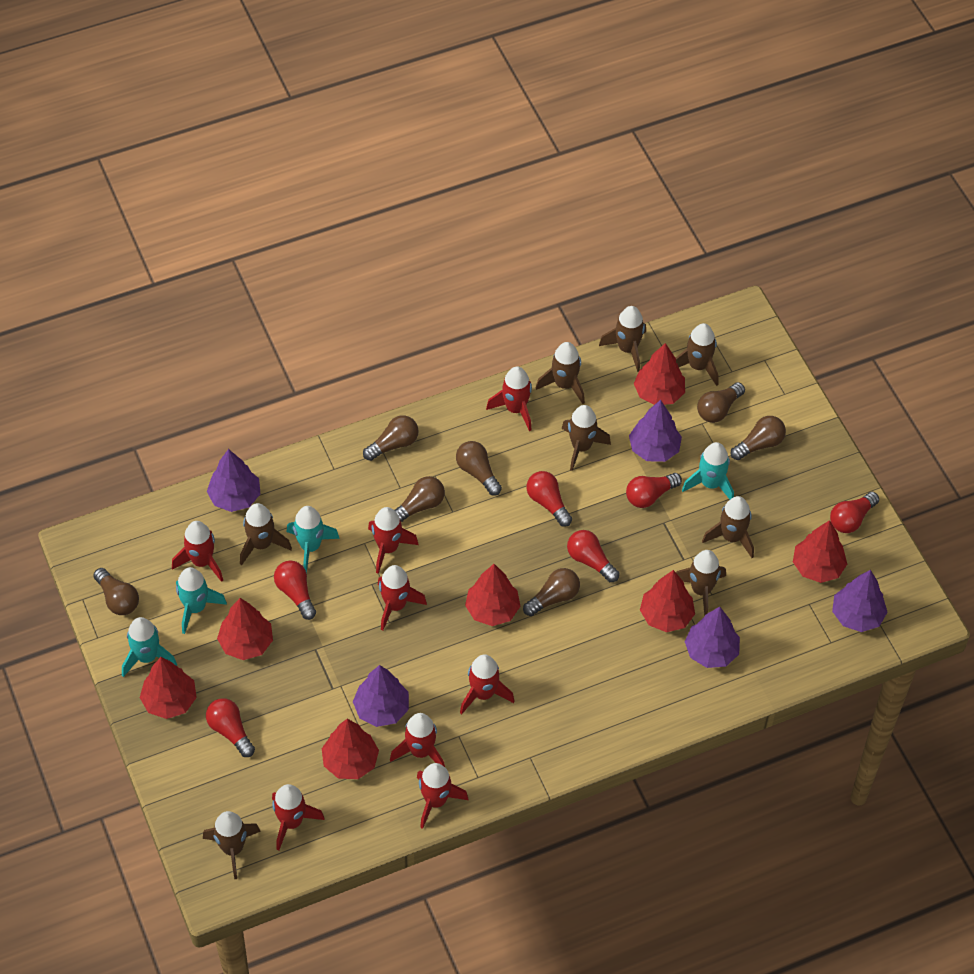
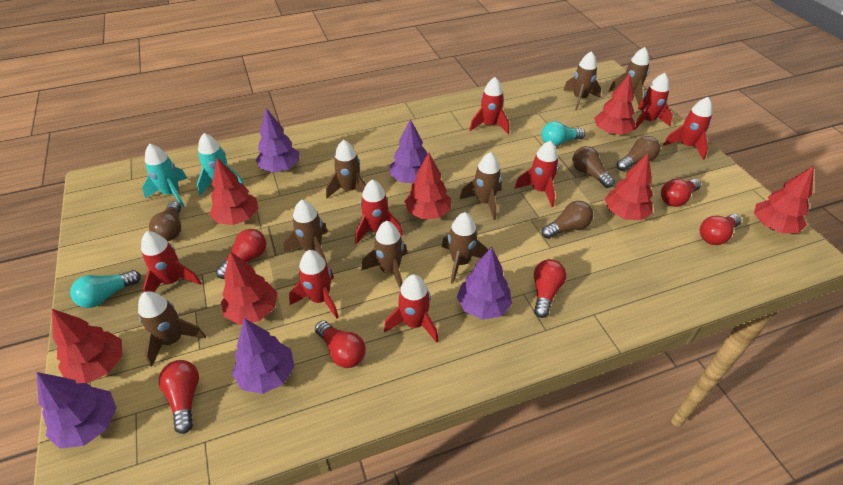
brown light bulb: 7 -> 4
turquoise light bulb: 0 -> 2
turquoise rocket: 4 -> 2

